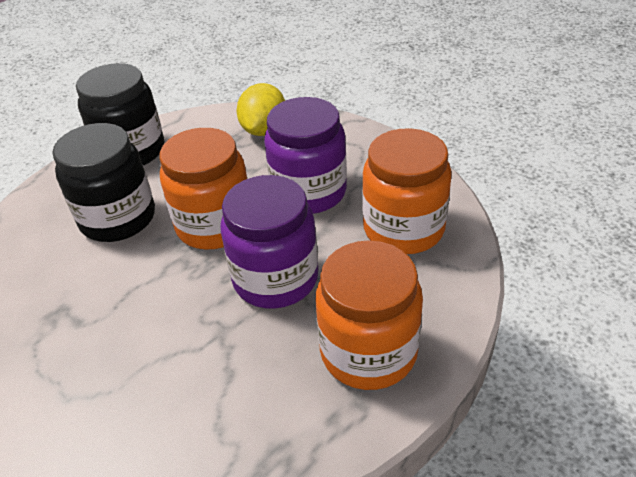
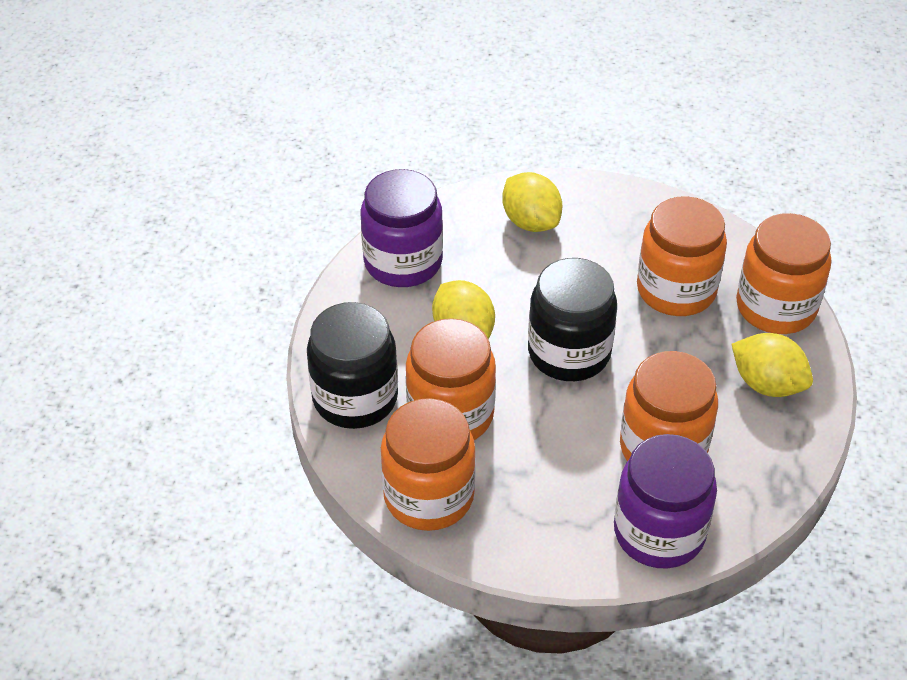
orange jar: 3 -> 5
yellow lemon: 1 -> 3

